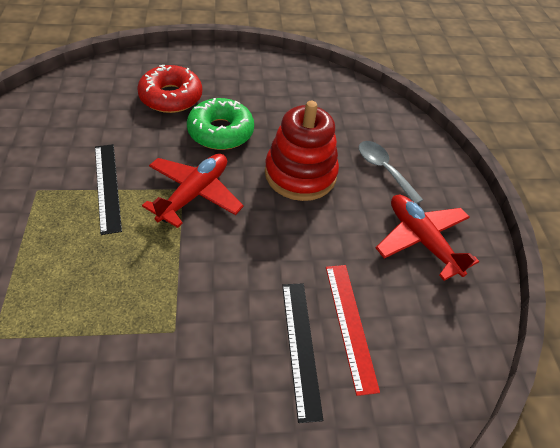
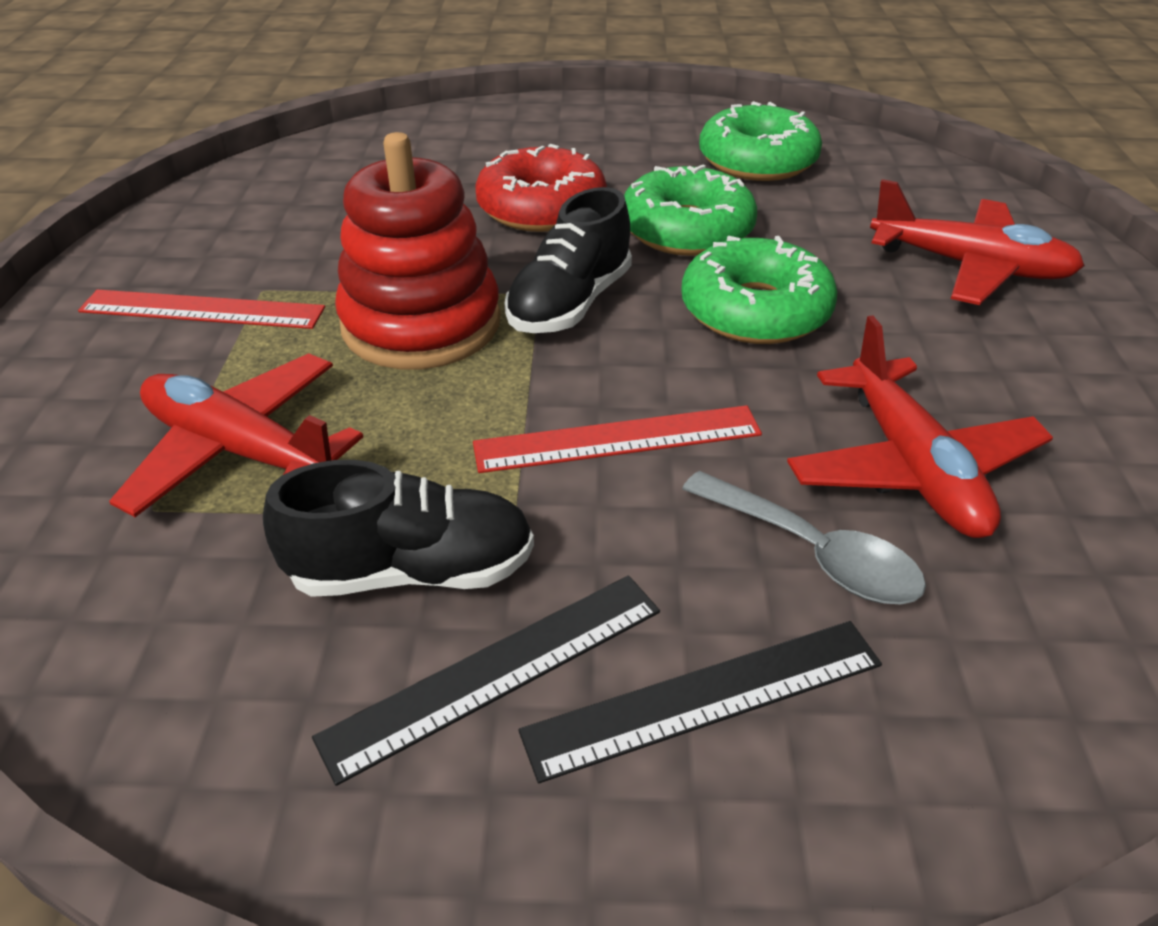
black shoe: 0 -> 2
green donut: 1 -> 3
red plane: 2 -> 3
red ruler: 1 -> 2

